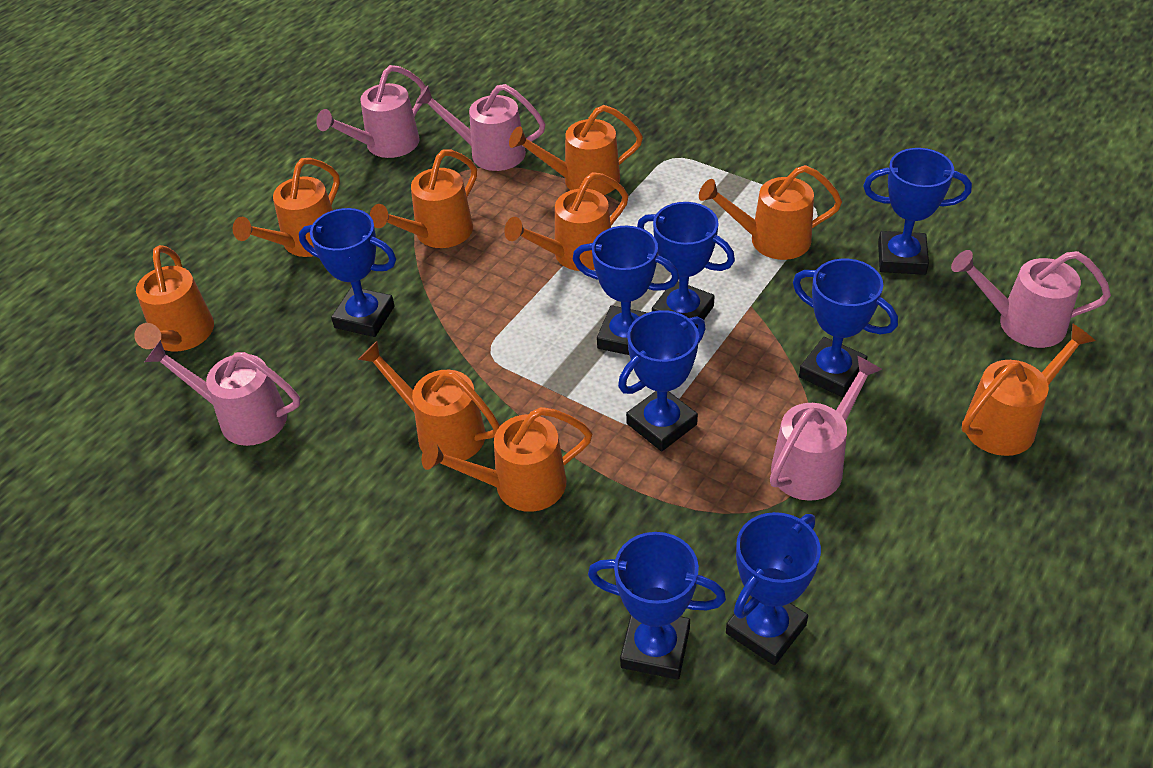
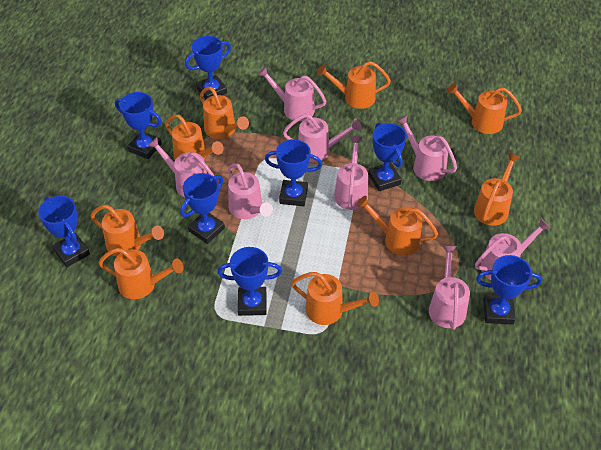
pink watering can: 5 -> 8

